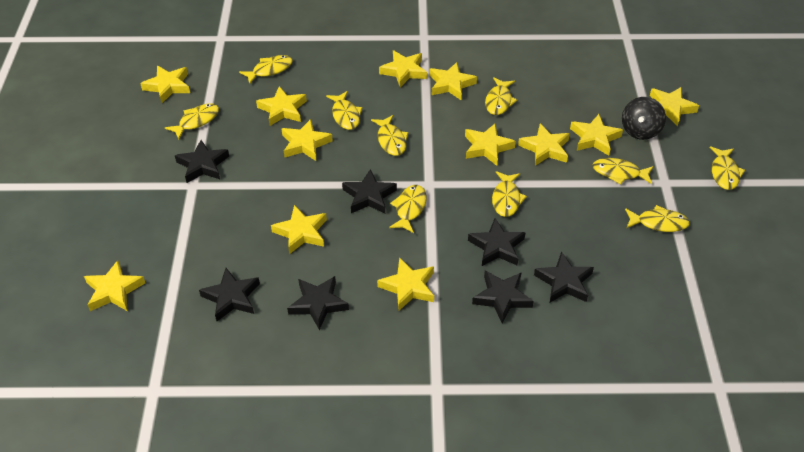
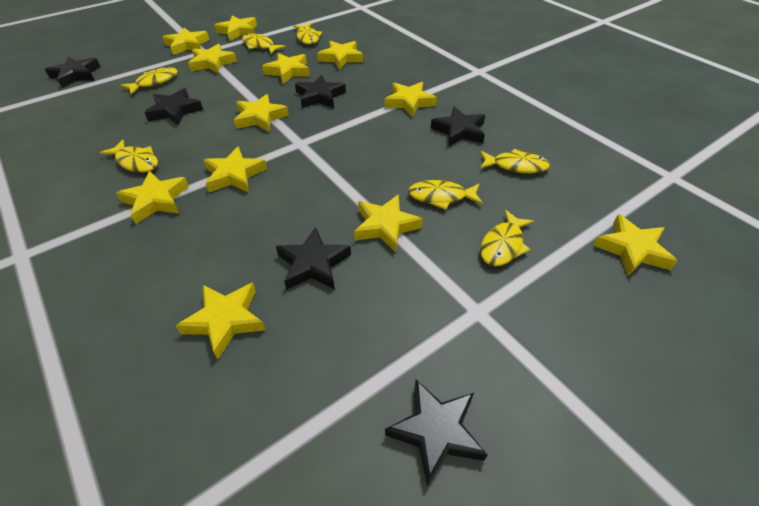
black spinning top: 1 -> 0
black star: 7 -> 6
yellow fish: 10 -> 7

